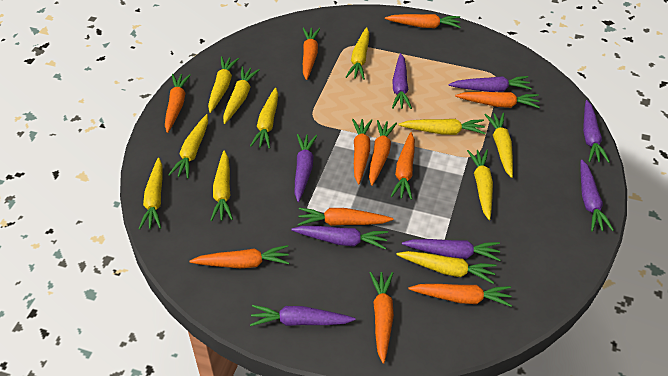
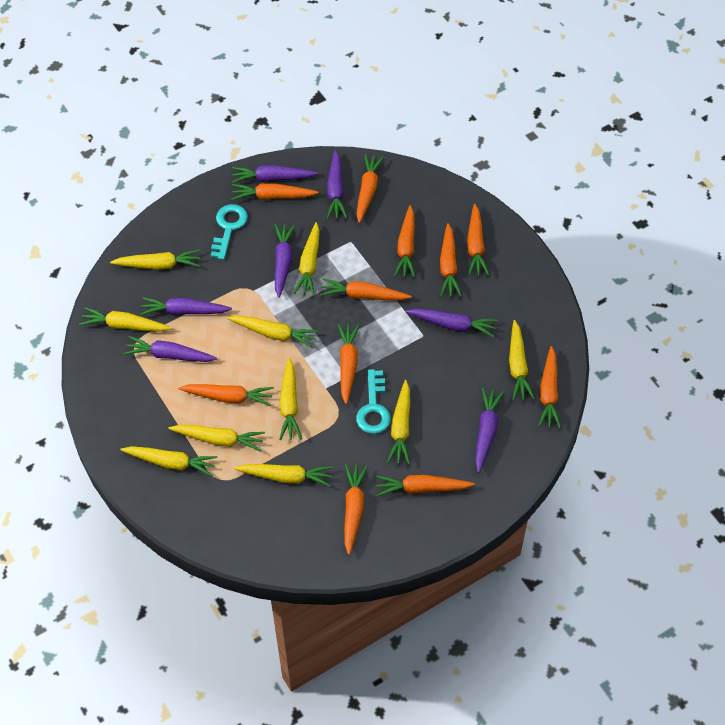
purple carrot: 8 -> 7
turquoise key: 0 -> 2
yellow carrot: 11 -> 10

